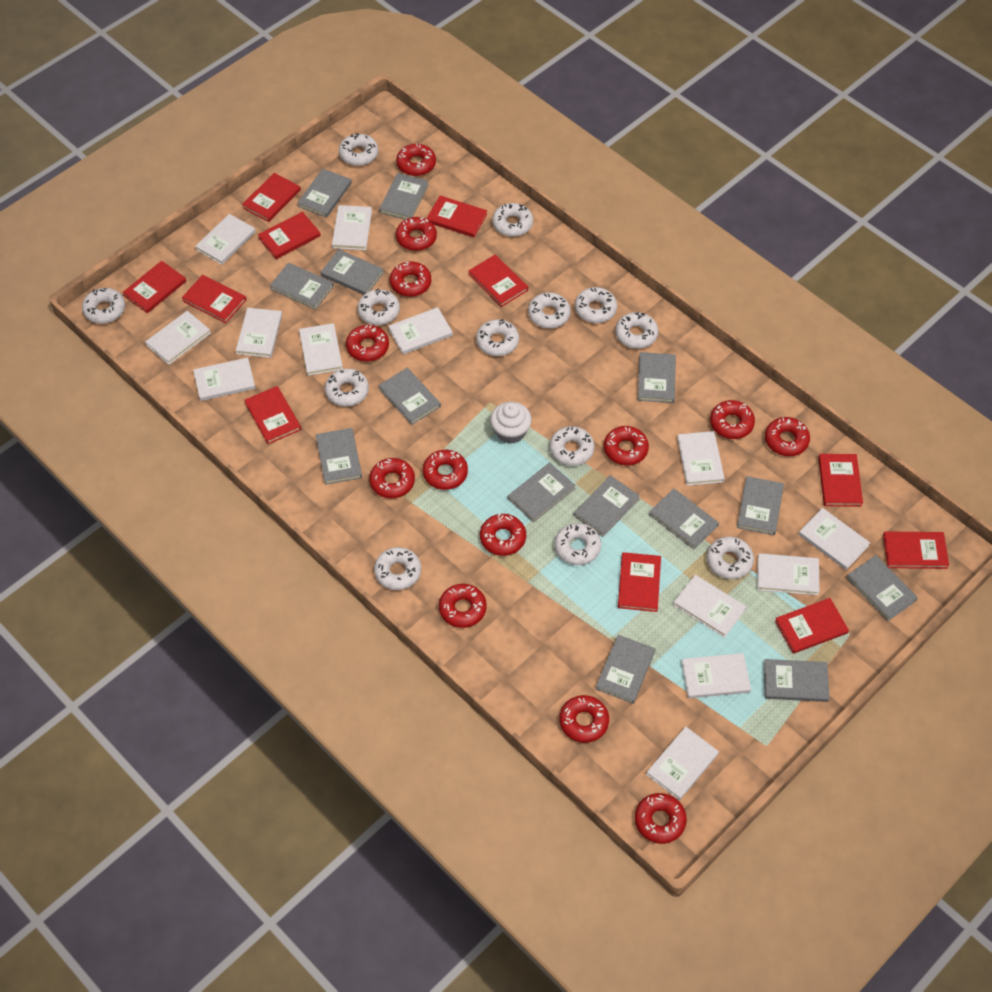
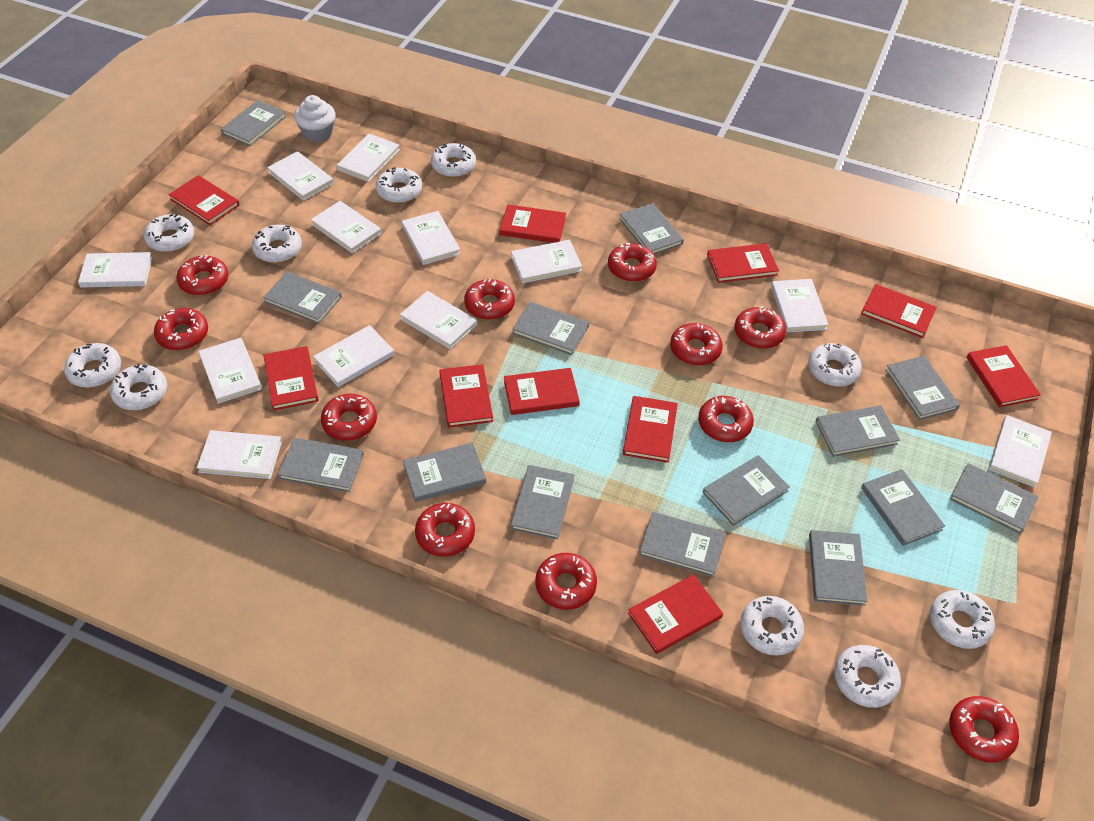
red book: 11 -> 10
red donut: 13 -> 11
white book: 13 -> 12
white donut: 13 -> 10

